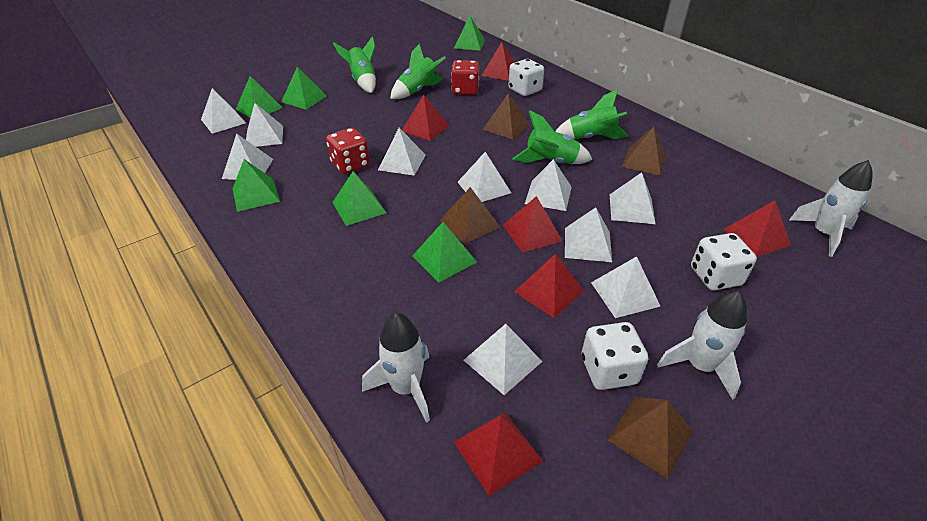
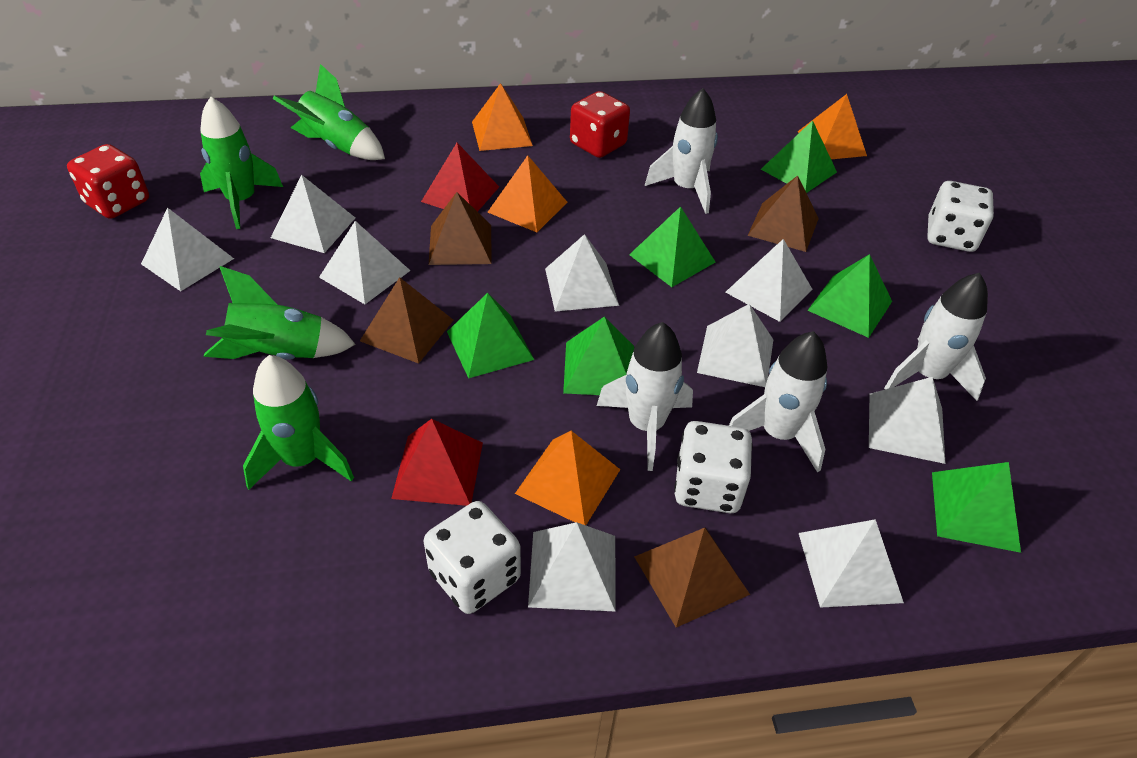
orange pyramid: 0 -> 4
red pyramid: 6 -> 2
white pyramid: 10 -> 9
white rocket: 3 -> 4

